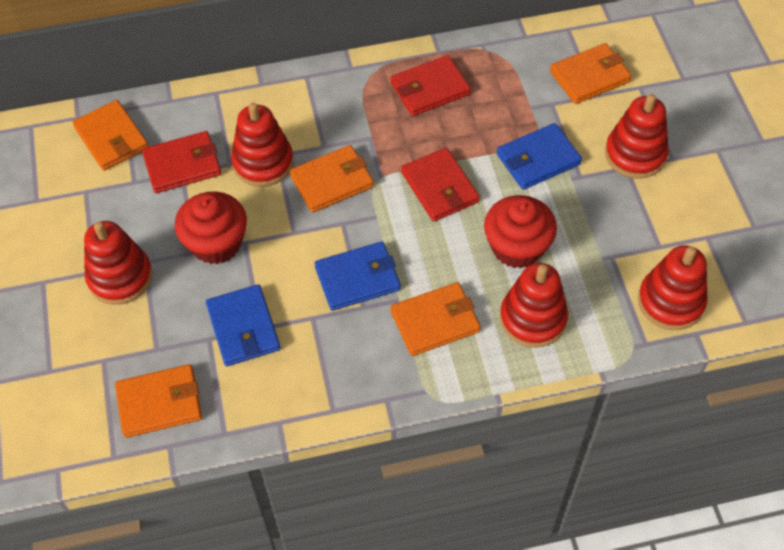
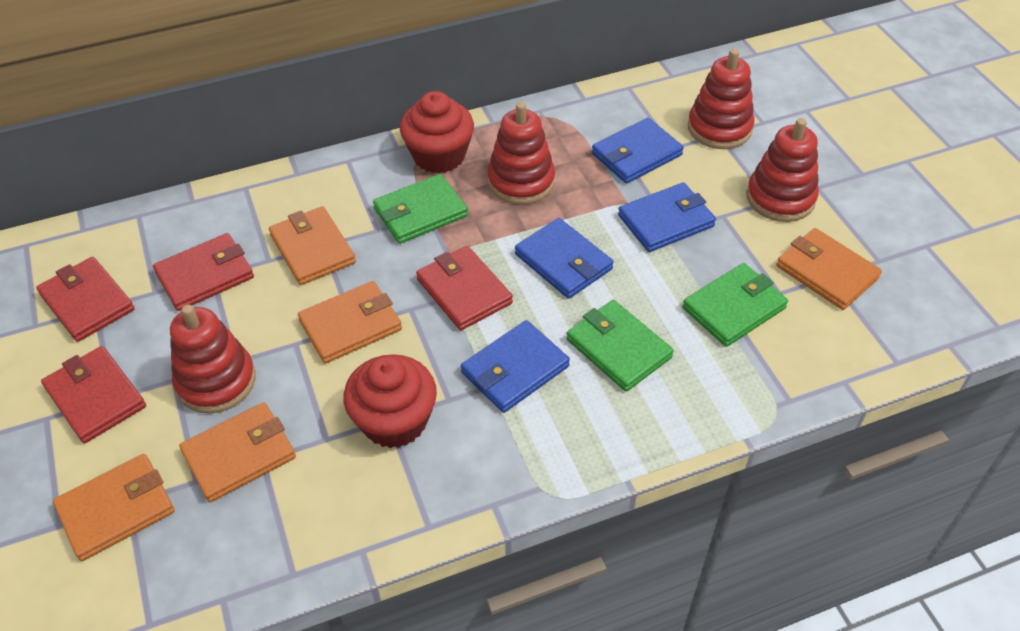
blue wallet: 3 -> 4
green wallet: 0 -> 3
red stacking toy: 5 -> 4
red wallet: 3 -> 4

